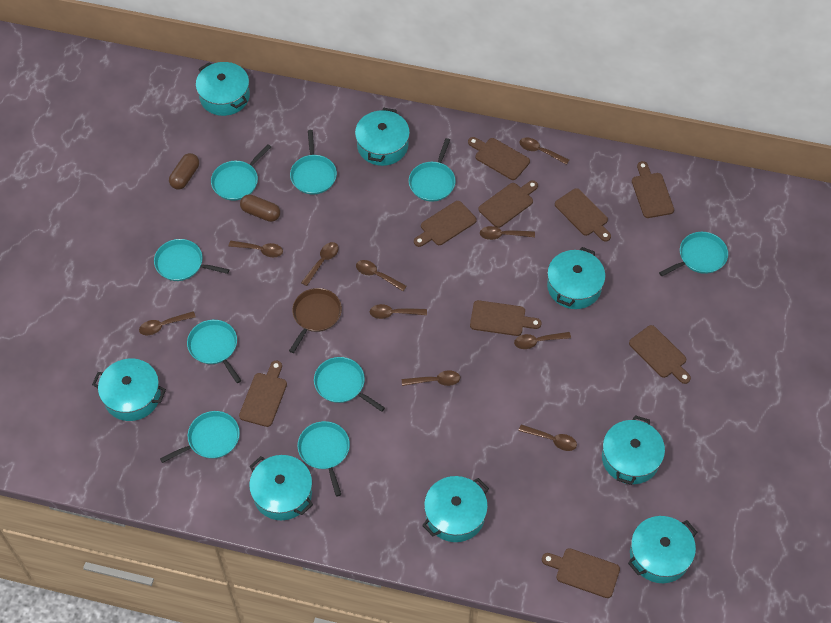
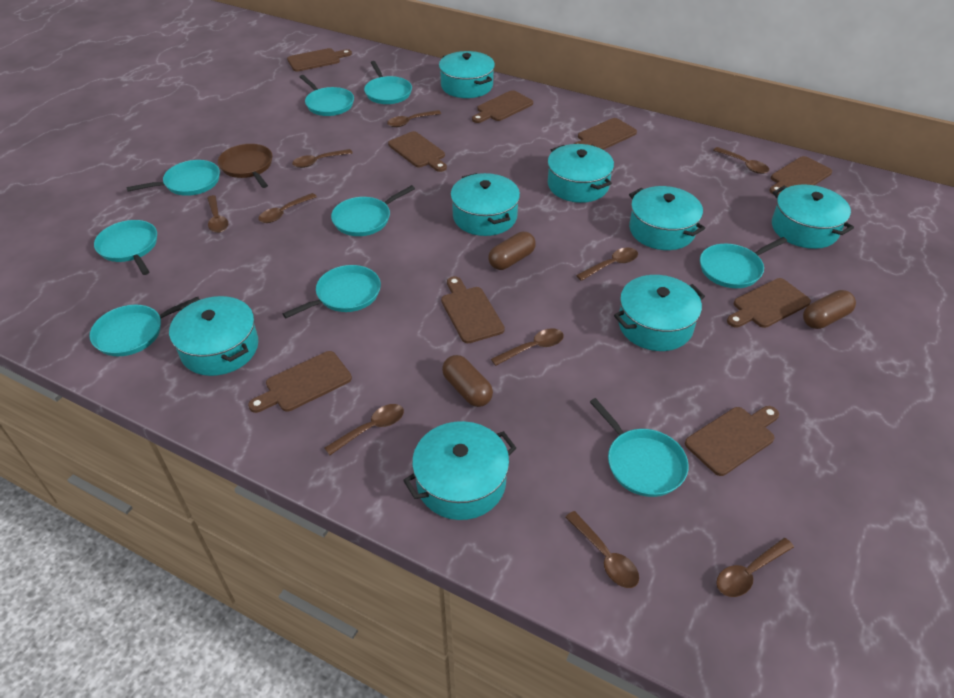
brown capsule: 2 -> 3

